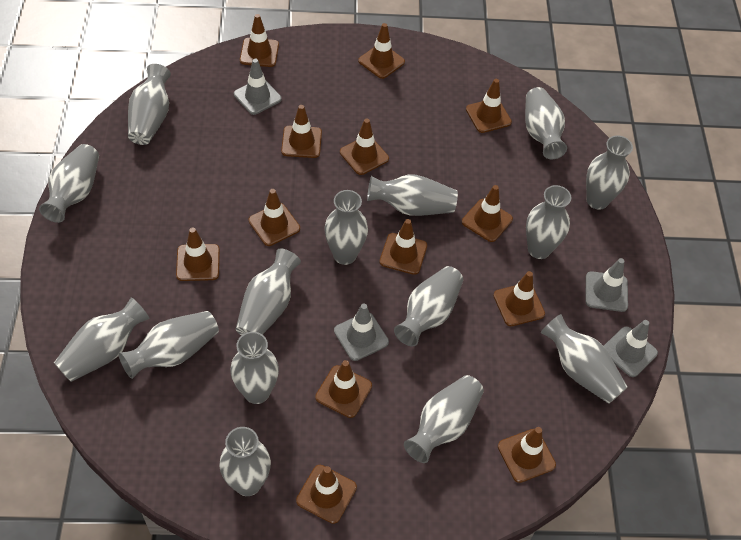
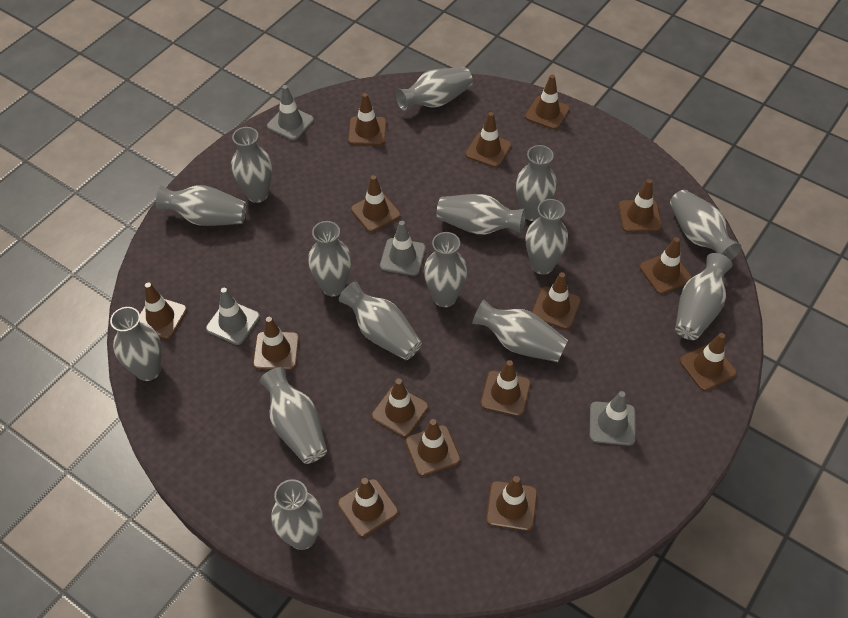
brown traffic cone: 13 -> 15

